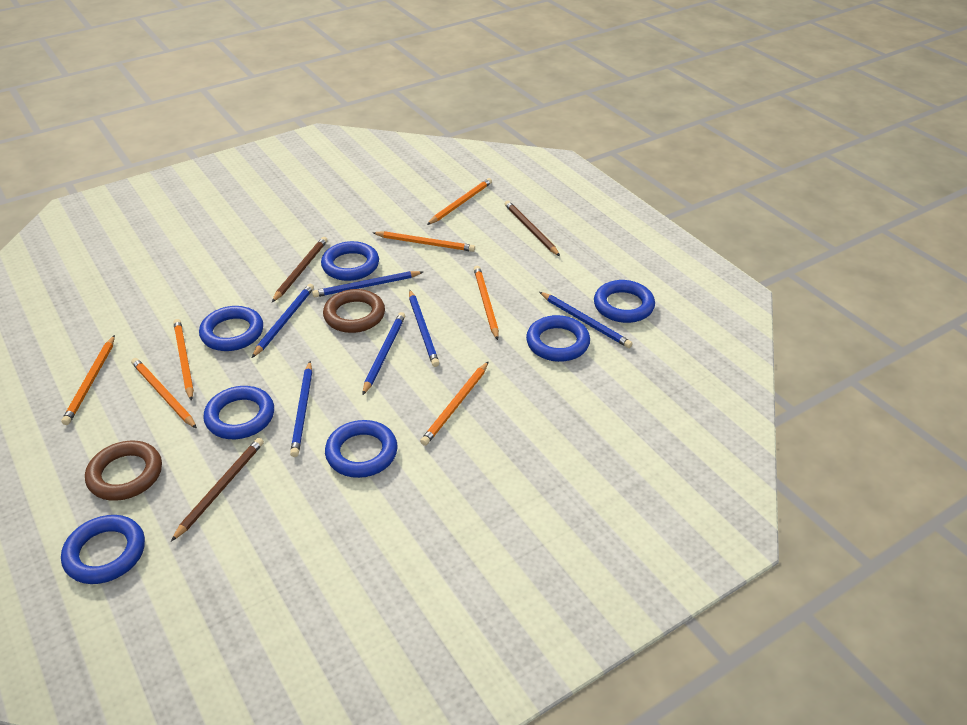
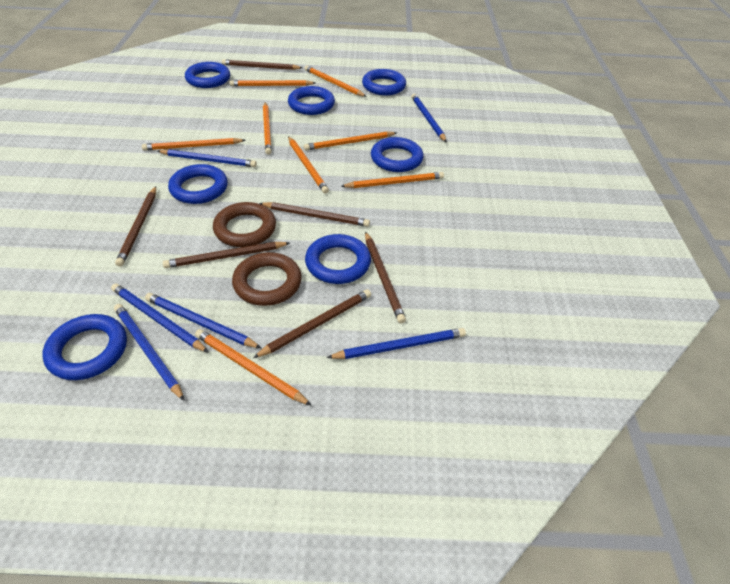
brown pencil: 3 -> 6
orange pencil: 7 -> 8

